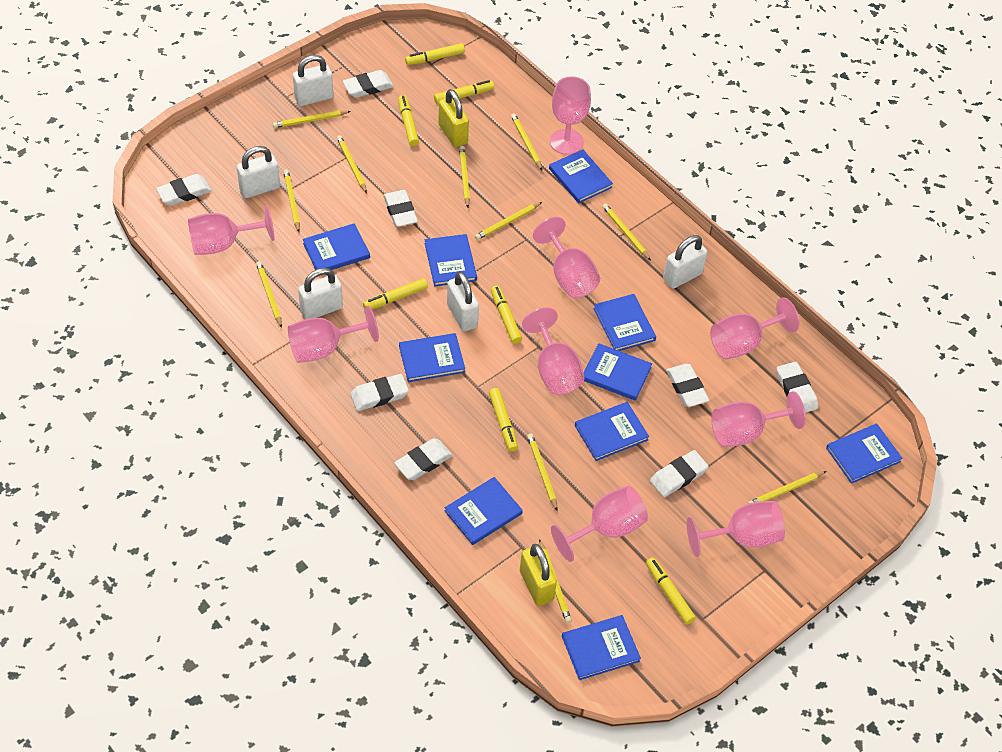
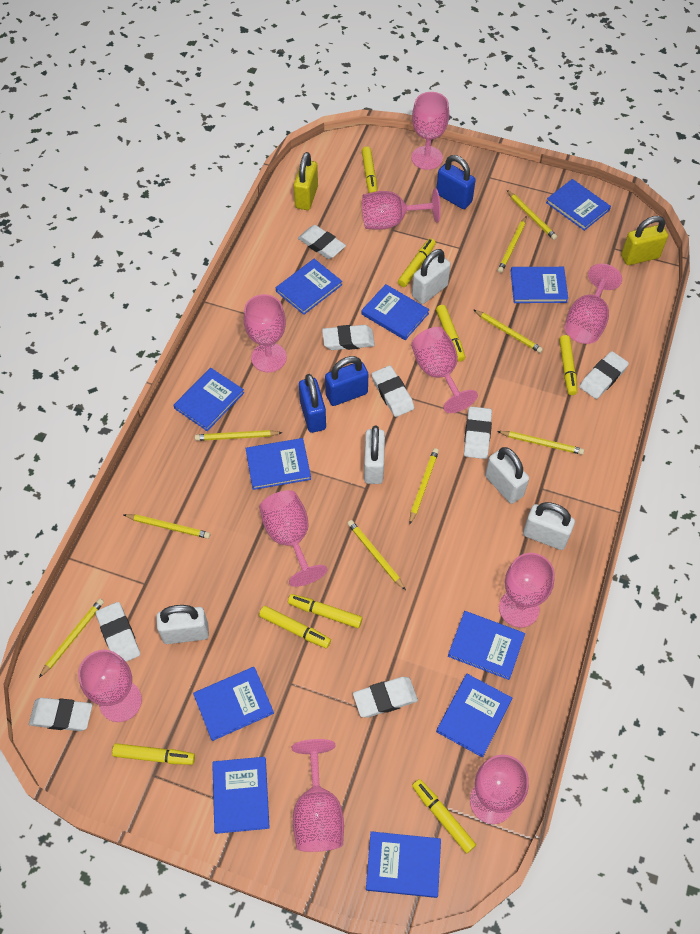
blue book: 10 -> 11
blue padlock: 0 -> 3
pink goblet: 9 -> 10
yellow marker: 7 -> 8
yellow pencil: 11 -> 9

